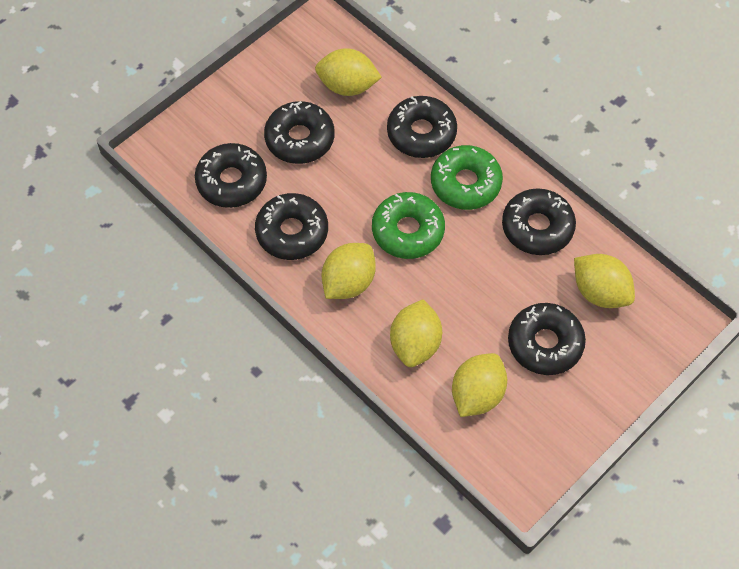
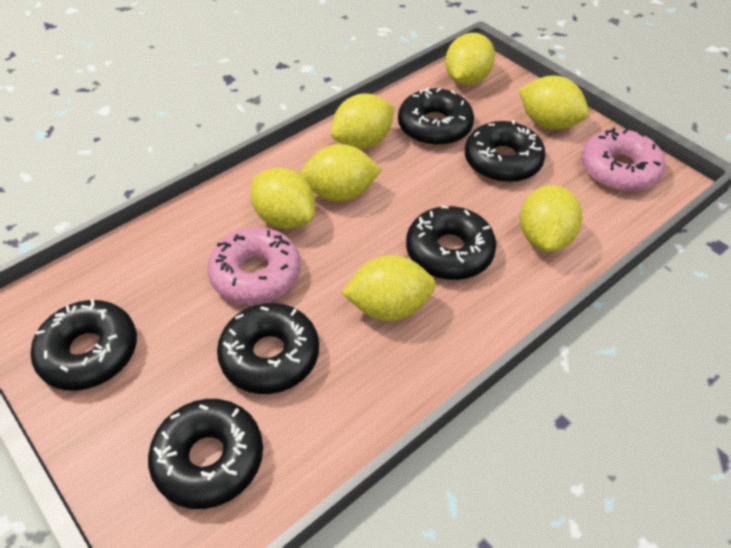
green donut: 2 -> 0
pink donut: 0 -> 2
yellow lemon: 5 -> 7

